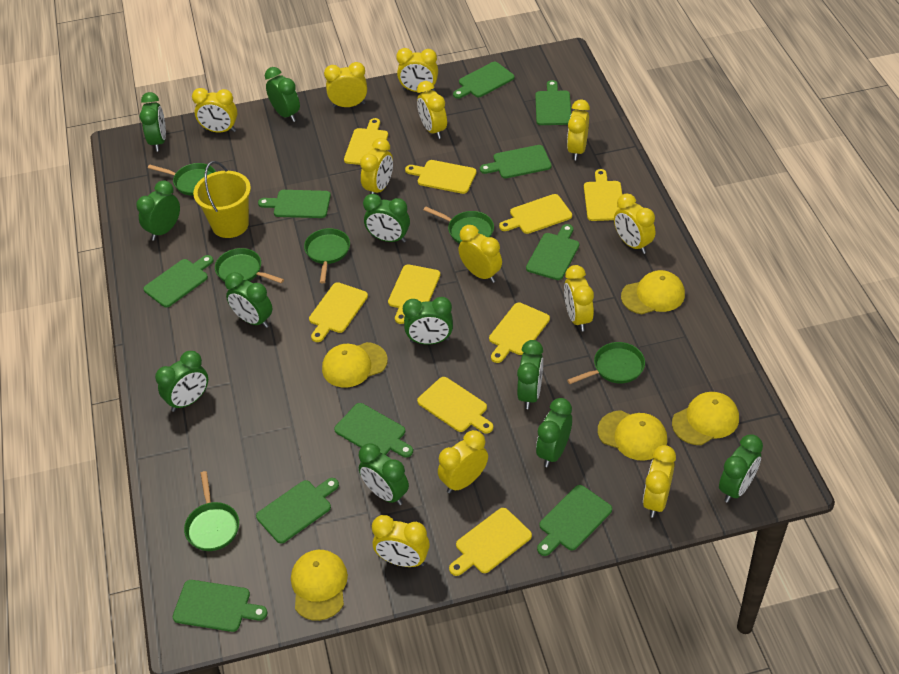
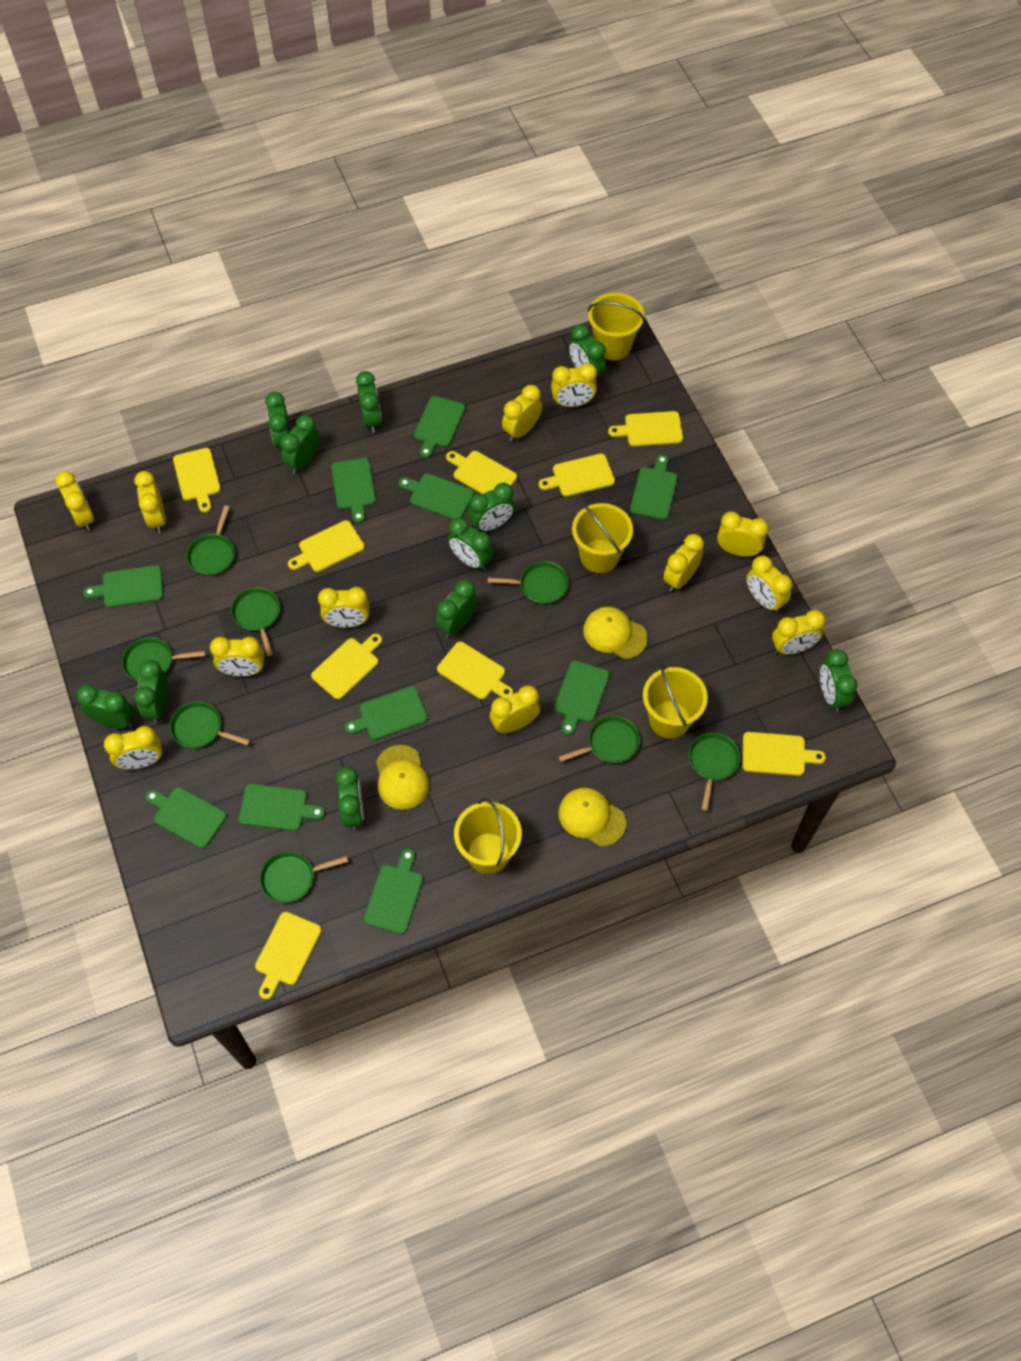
green pan: 6 -> 8
yellow bucket: 1 -> 4
yellow cap: 5 -> 3

